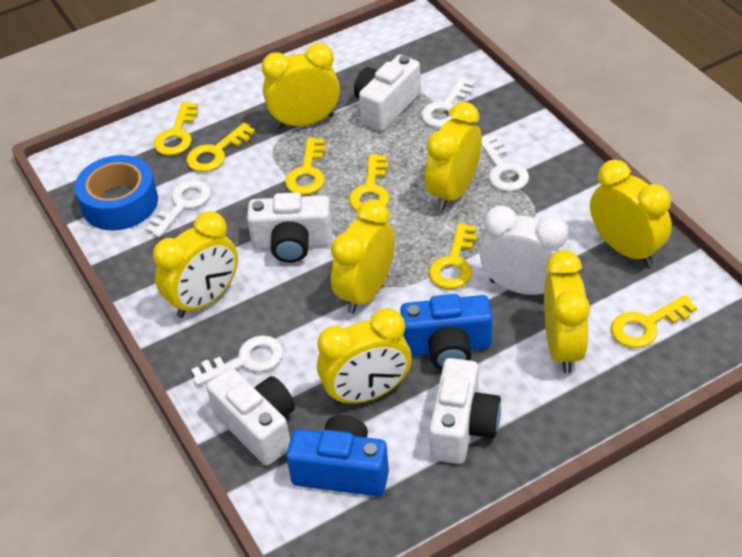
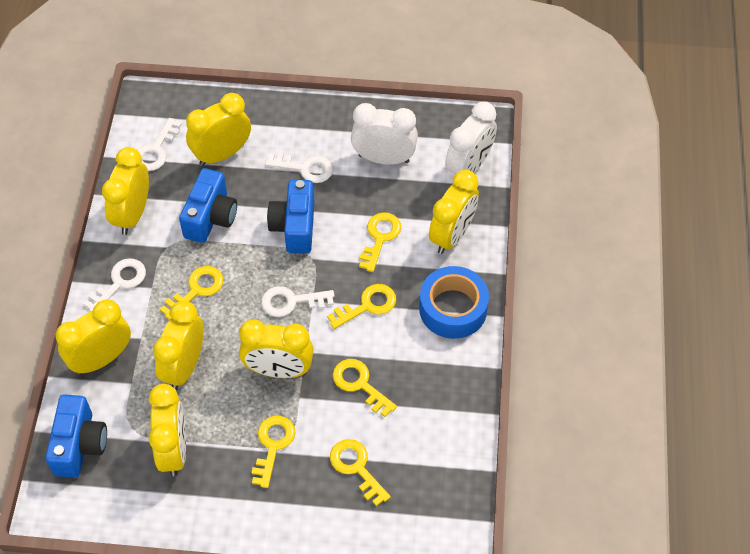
blue camera: 2 -> 3
white camera: 4 -> 0
white clock: 1 -> 2

